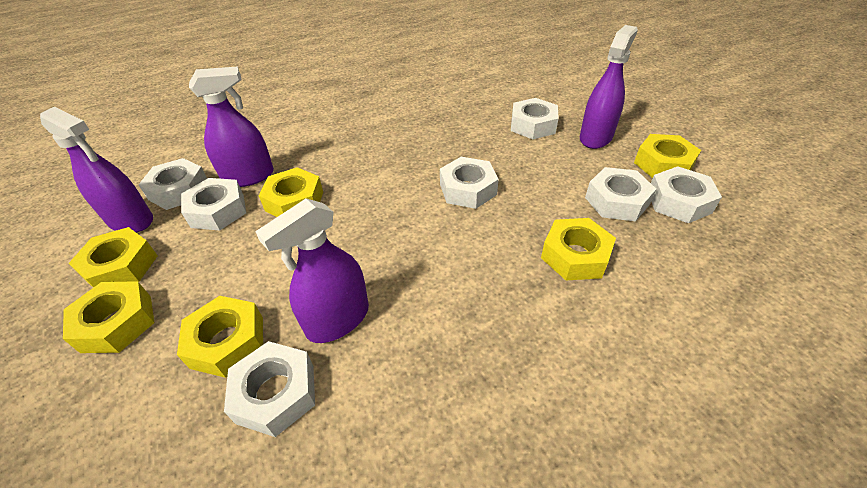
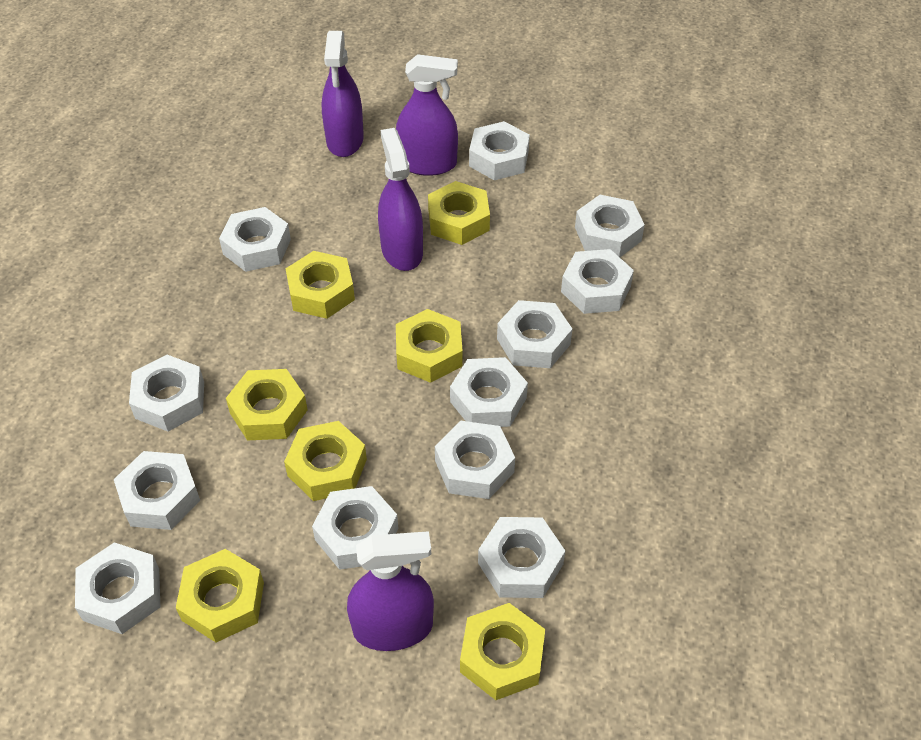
white nut: 7 -> 12
yellow nut: 6 -> 7

